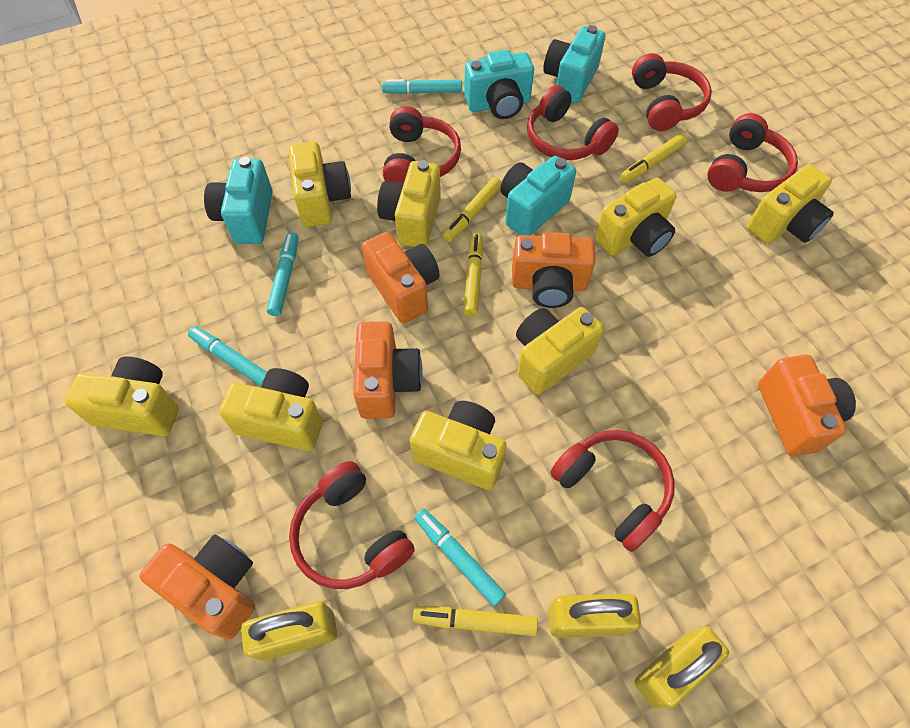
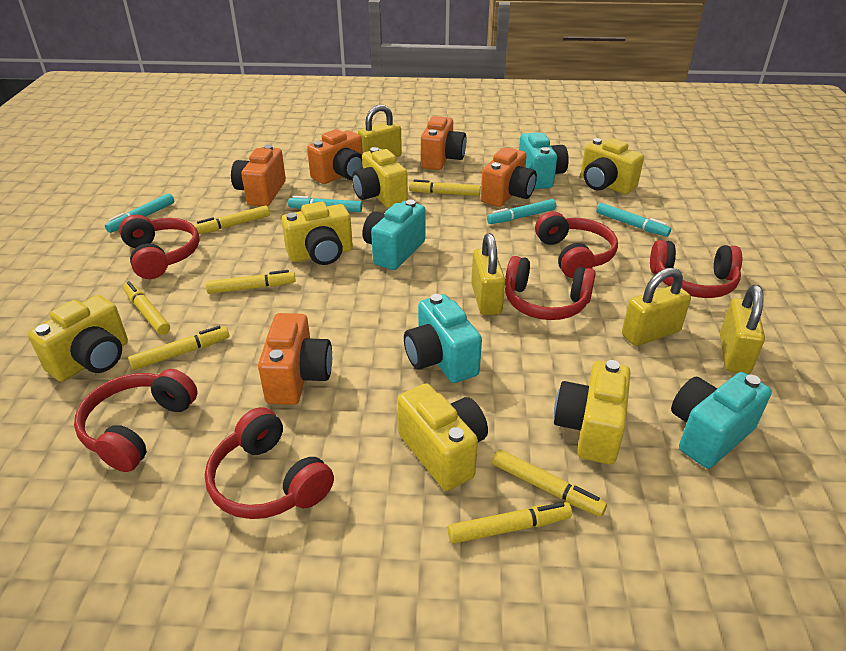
yellow camera: 8 -> 6
yellow marker: 4 -> 7
yellow padlock: 3 -> 4

